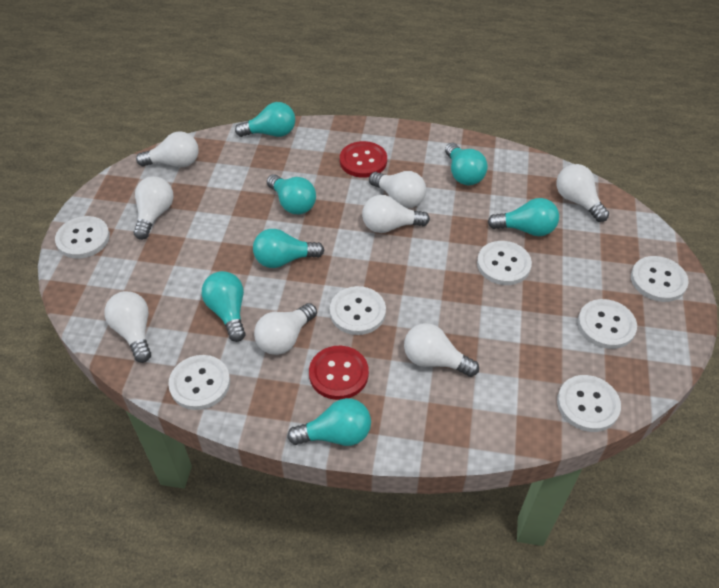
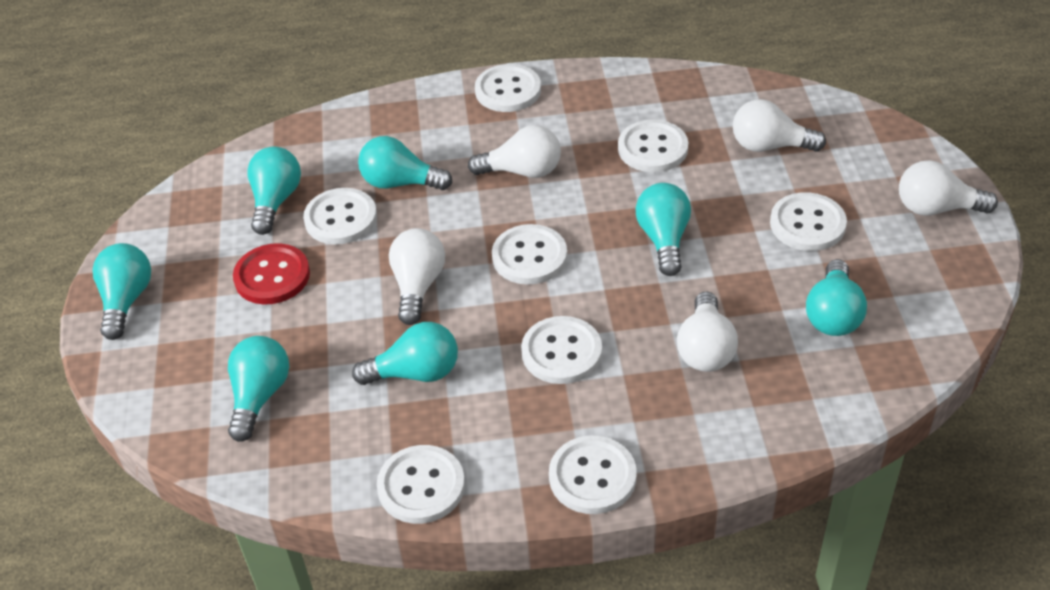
red button: 2 -> 1
white button: 7 -> 8
white light bulb: 8 -> 5

